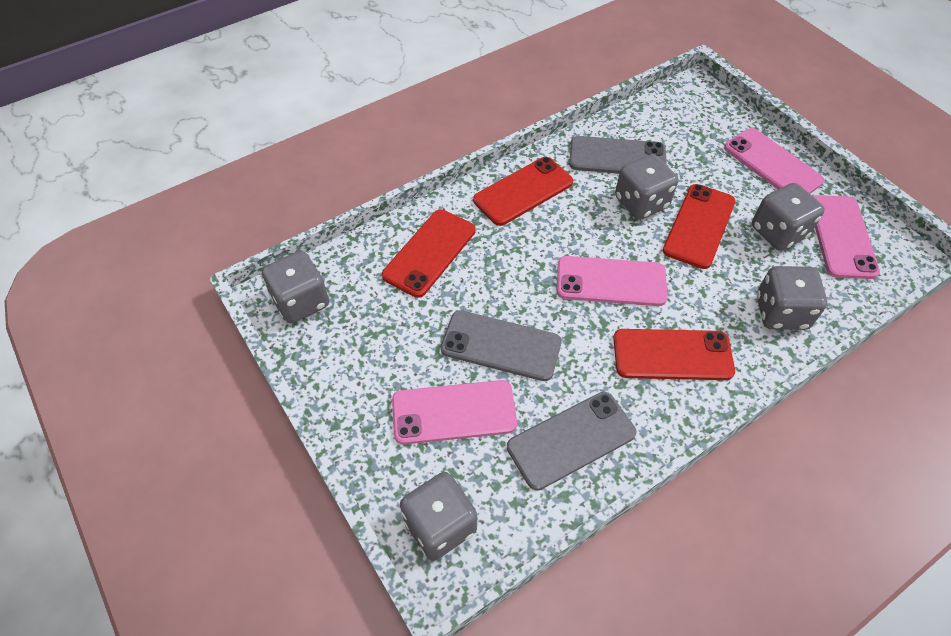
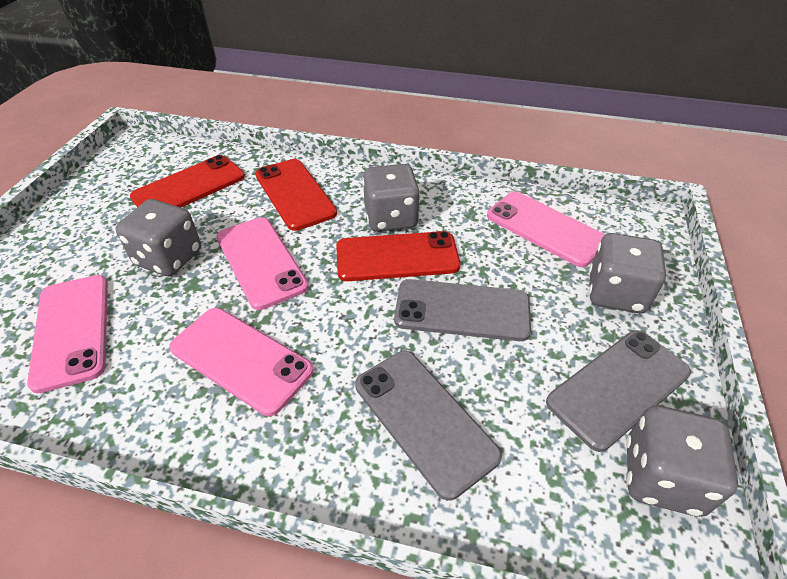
grey dice: 5 -> 4
red phone: 4 -> 3

